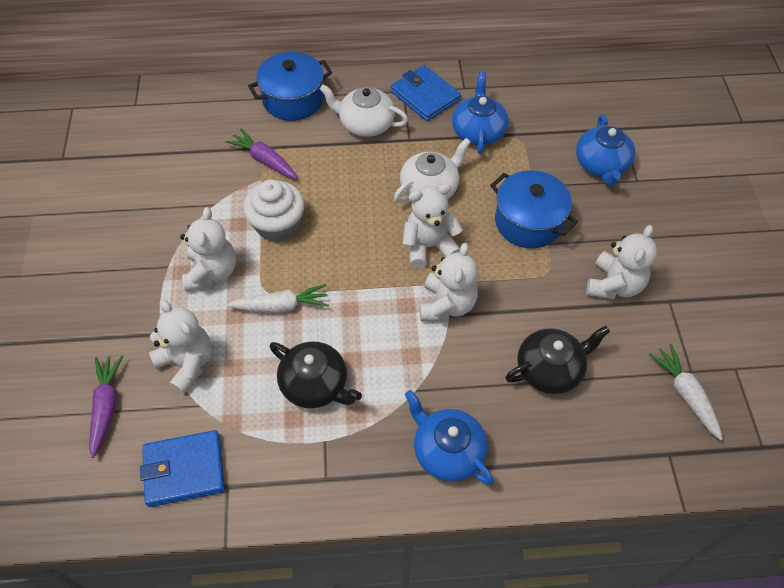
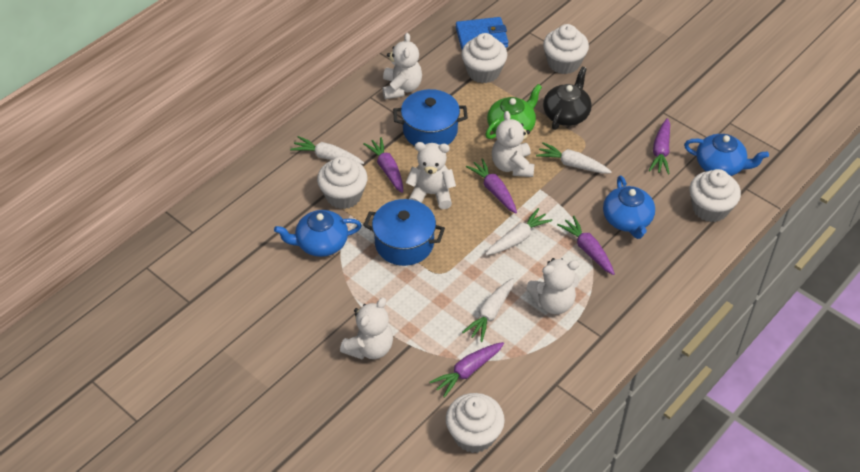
black teapot: 2 -> 1
blue wallet: 2 -> 1
green teapot: 0 -> 1
purple carrot: 2 -> 5
white carrot: 2 -> 4
white cupcake: 1 -> 5
white teapot: 2 -> 0

